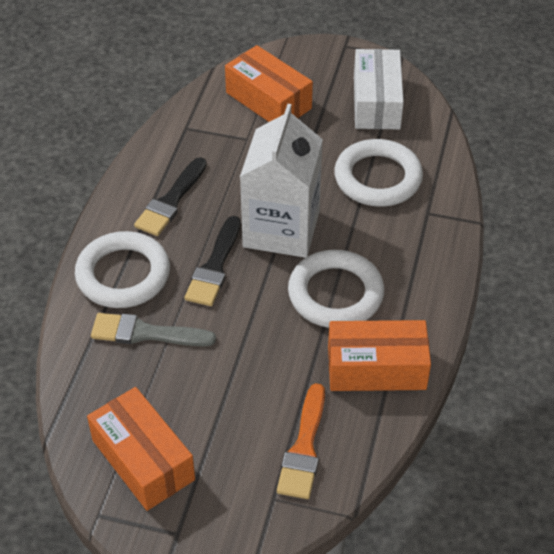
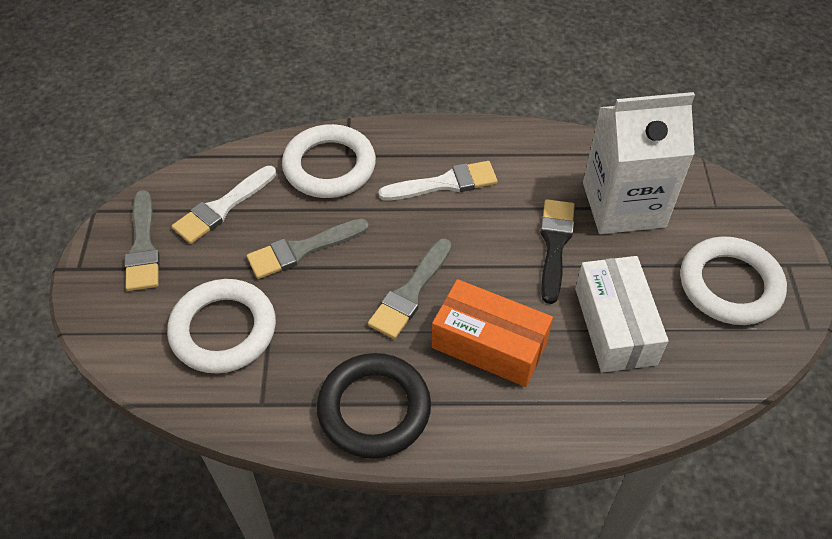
black brush: 2 -> 1
black ring: 0 -> 1
grey brush: 1 -> 3
orange box: 3 -> 1
orange brush: 1 -> 0
white brush: 0 -> 2

